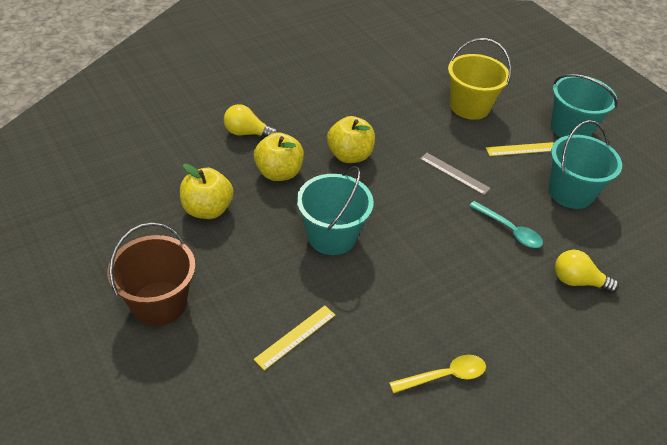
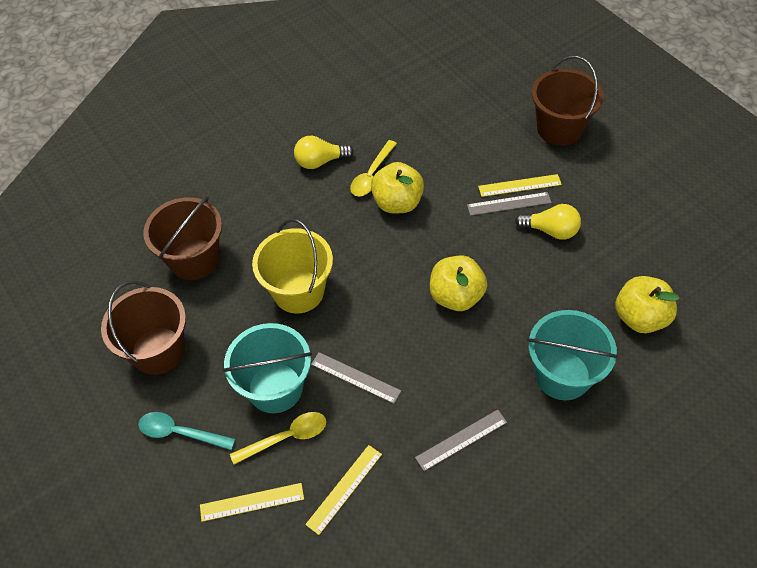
brown bucket: 1 -> 3
grey ruler: 1 -> 3
turquoise bucket: 3 -> 2
yellow ruler: 2 -> 3
yellow spoon: 1 -> 2

